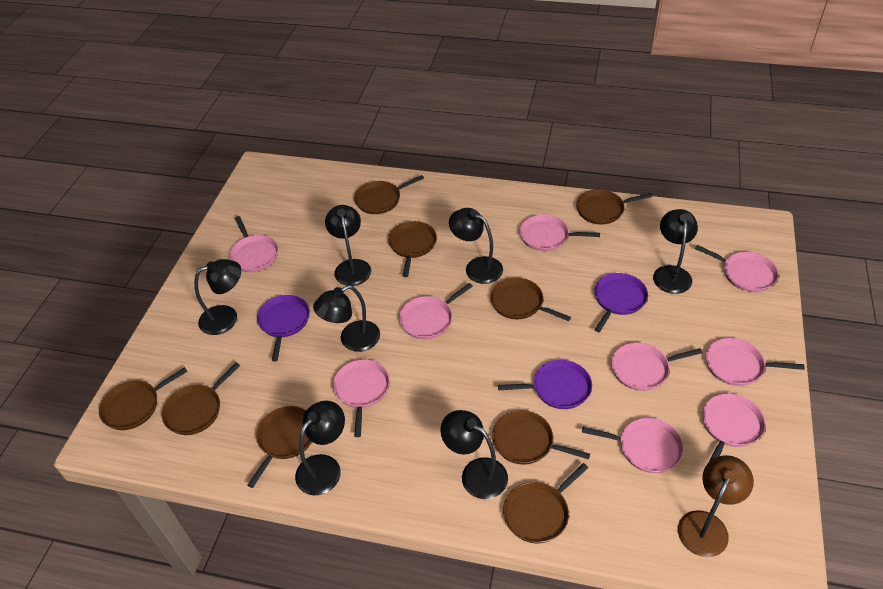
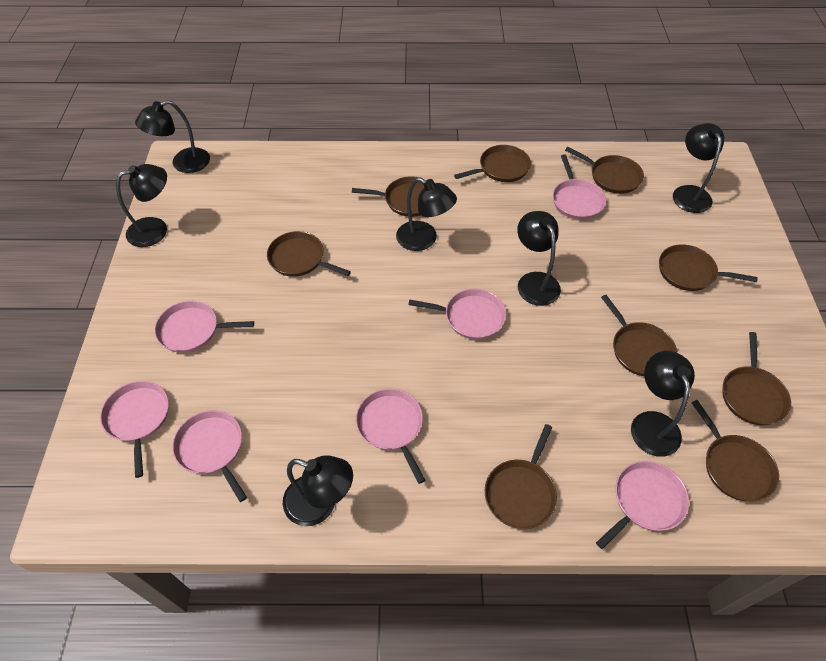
brown lamp: 1 -> 0
pink pan: 9 -> 7
purple pan: 3 -> 0

